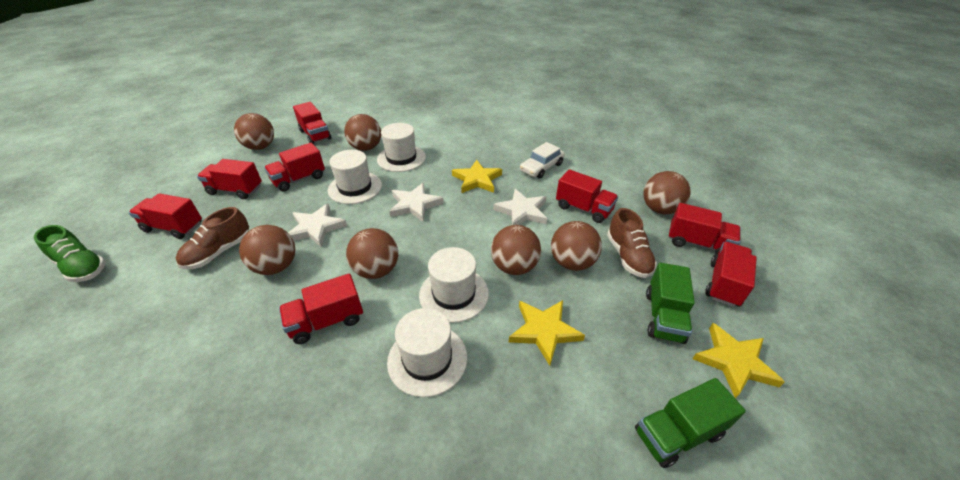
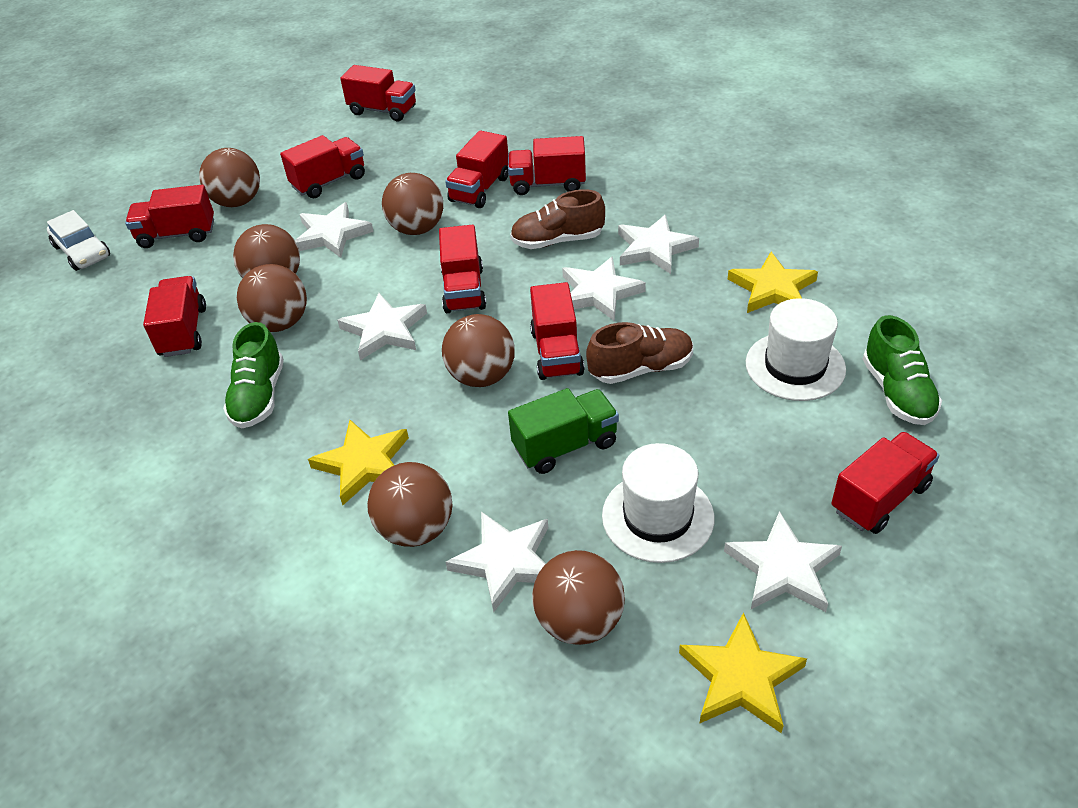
green shoe: 1 -> 2
green truck: 2 -> 1
red truck: 8 -> 9
white hat: 4 -> 2
white star: 3 -> 6

